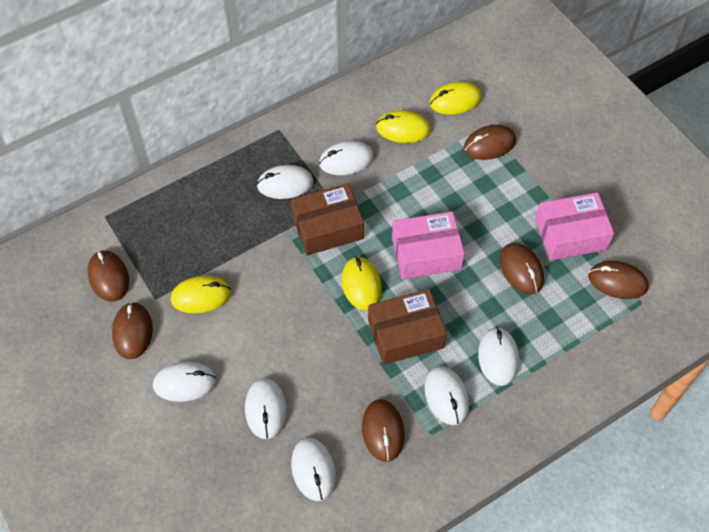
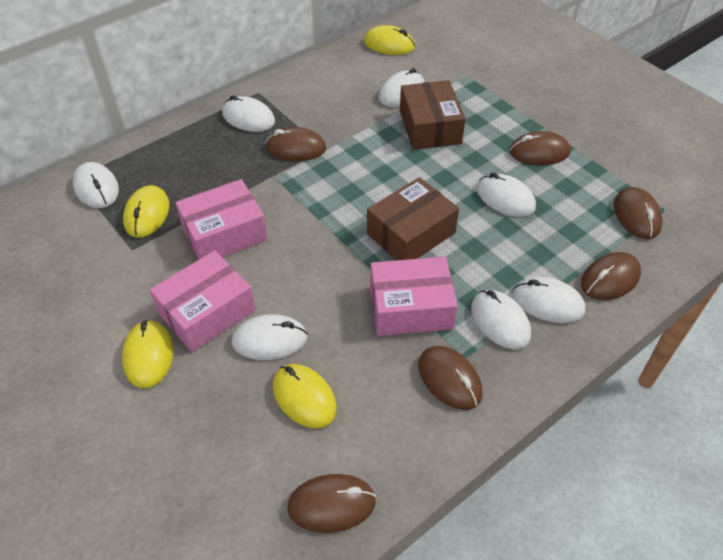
pink box: 2 -> 3

